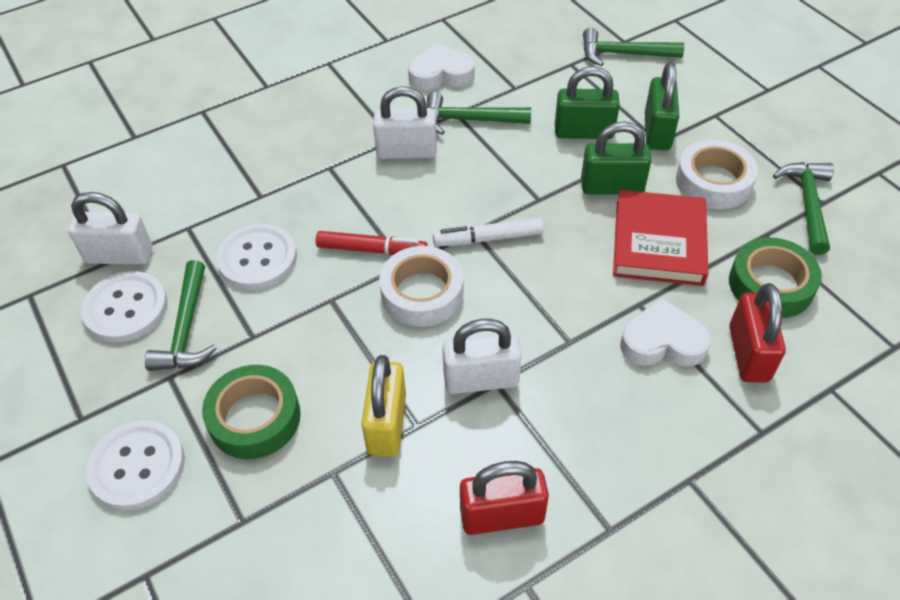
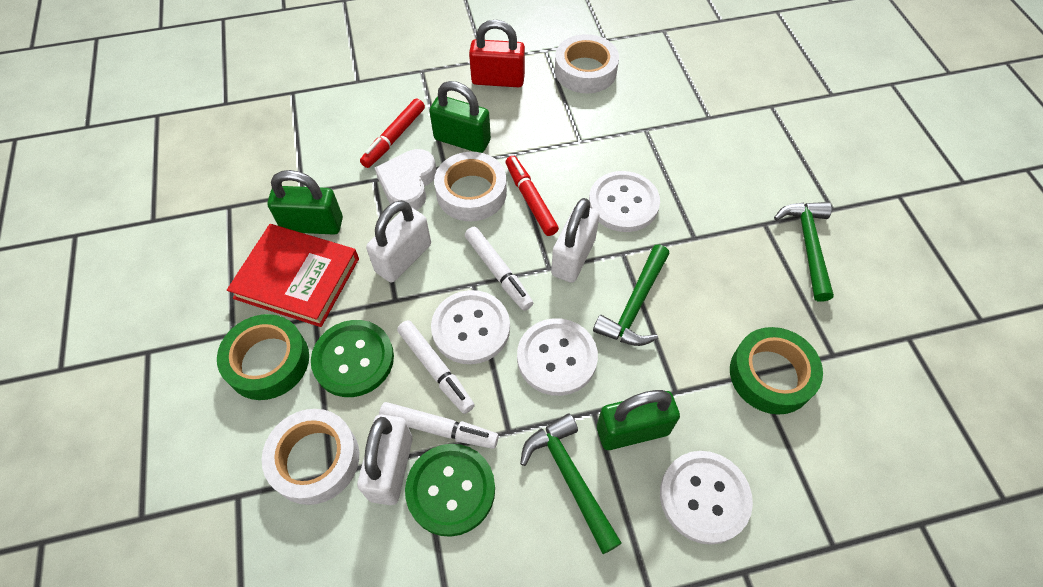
green button: 0 -> 2
green hammer: 4 -> 3
red marker: 1 -> 2
red padlock: 2 -> 1
white button: 3 -> 4
white heart: 2 -> 1
white marker: 1 -> 3
white tape: 2 -> 3
yellow padlock: 1 -> 0

